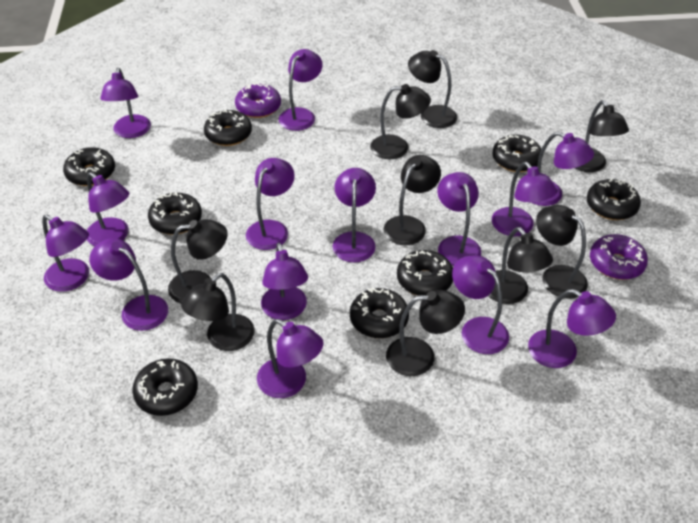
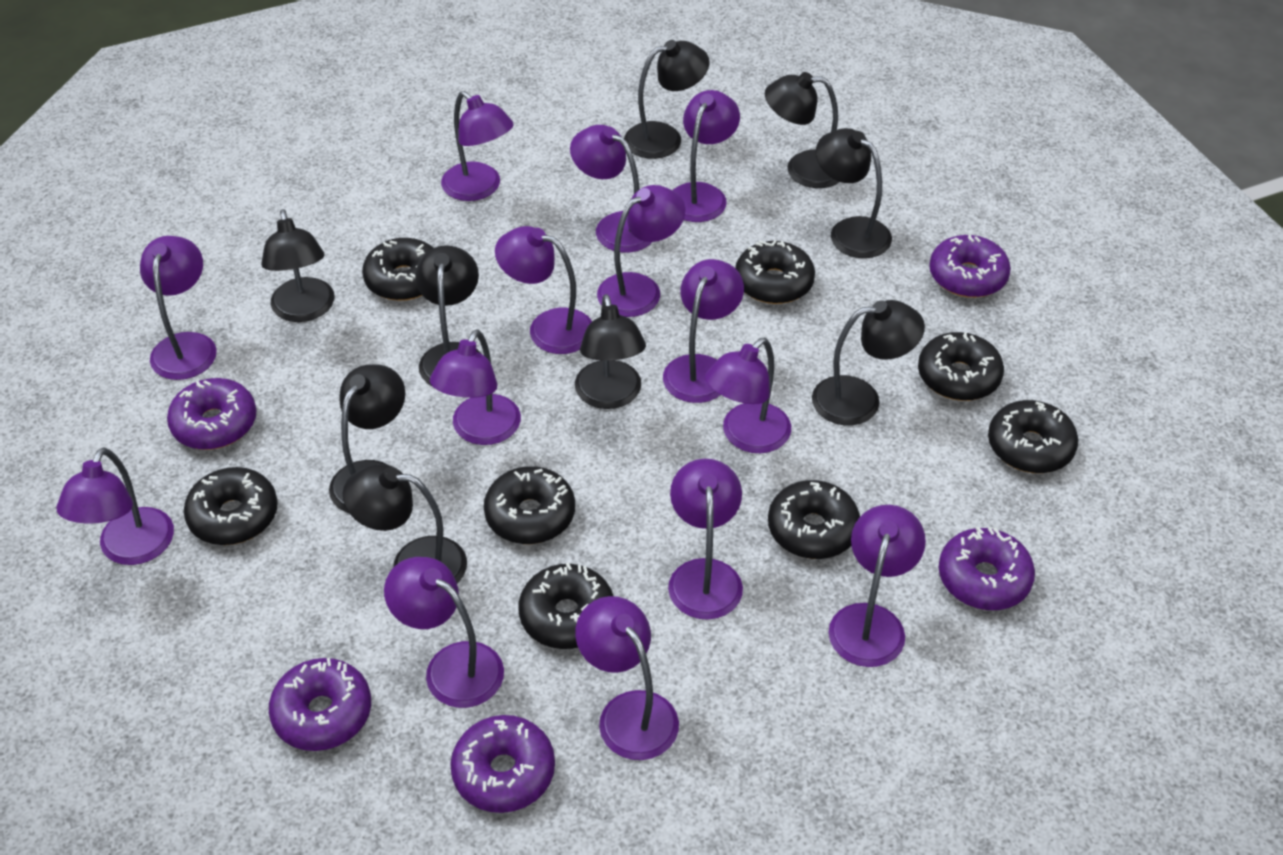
purple donut: 2 -> 5

